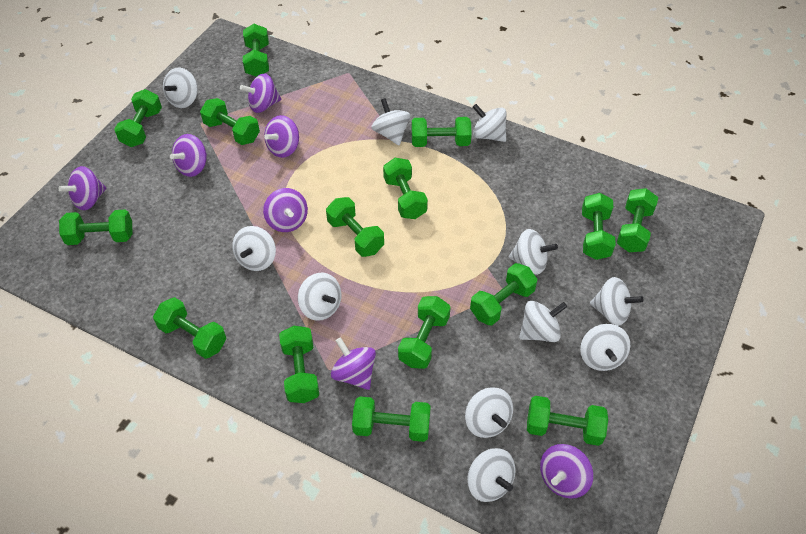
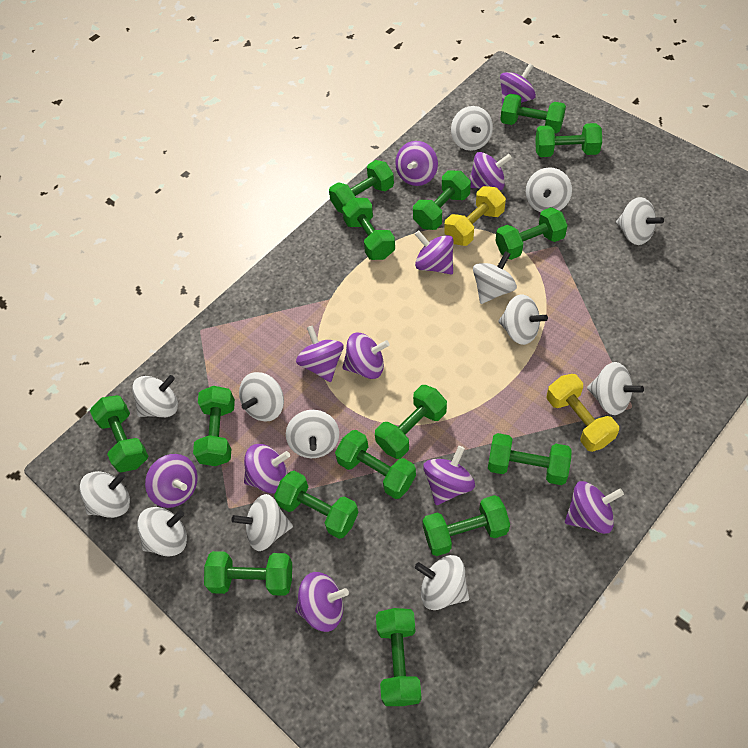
purple spinning top: 7 -> 11
white spinning top: 11 -> 13
yellow dumbbell: 0 -> 2

